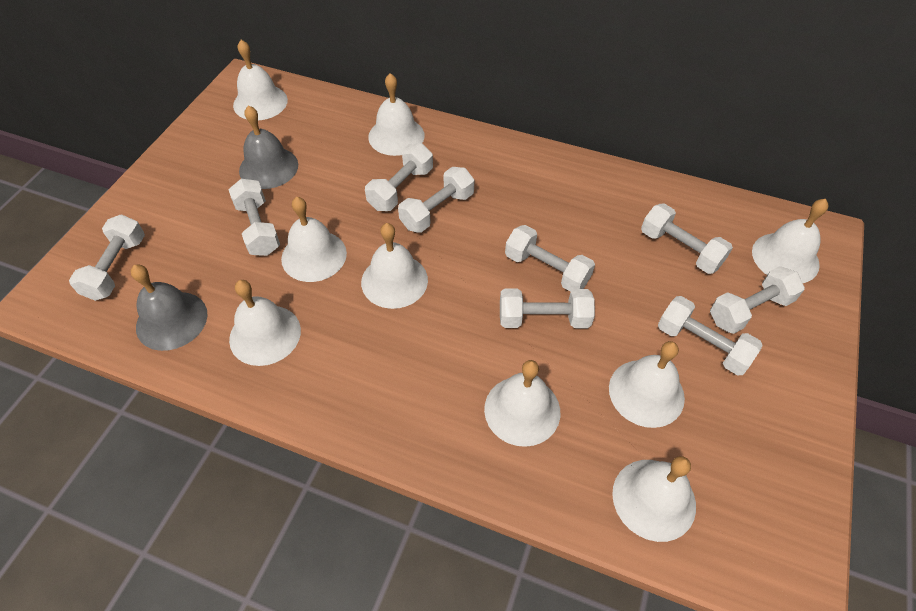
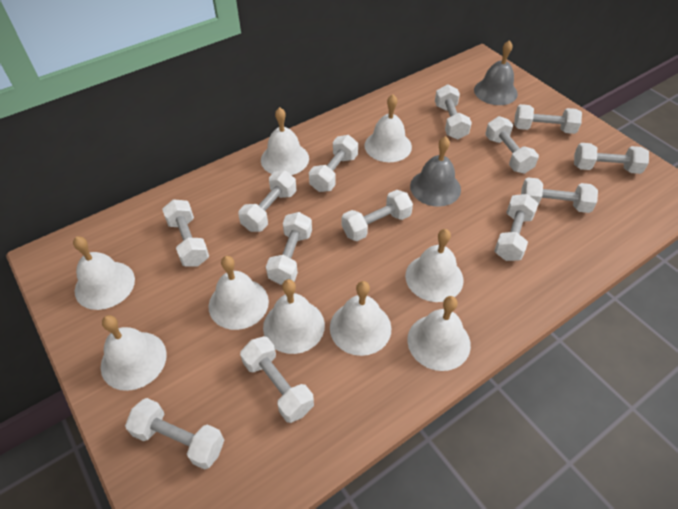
white dumbbell: 9 -> 13

